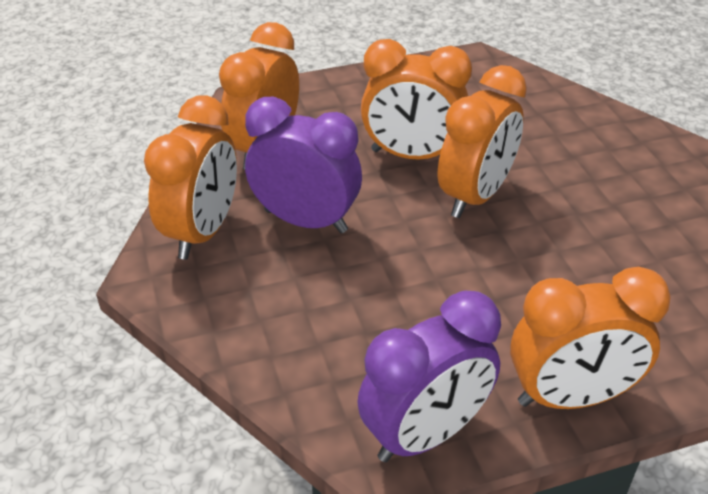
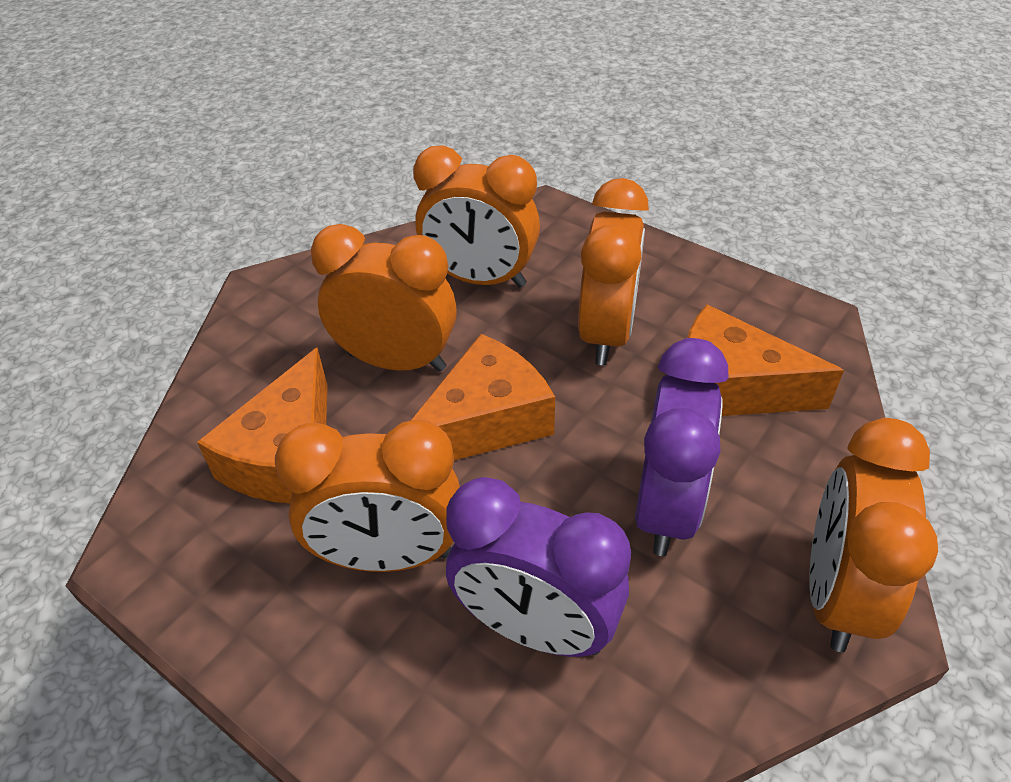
orange cheese: 0 -> 3

